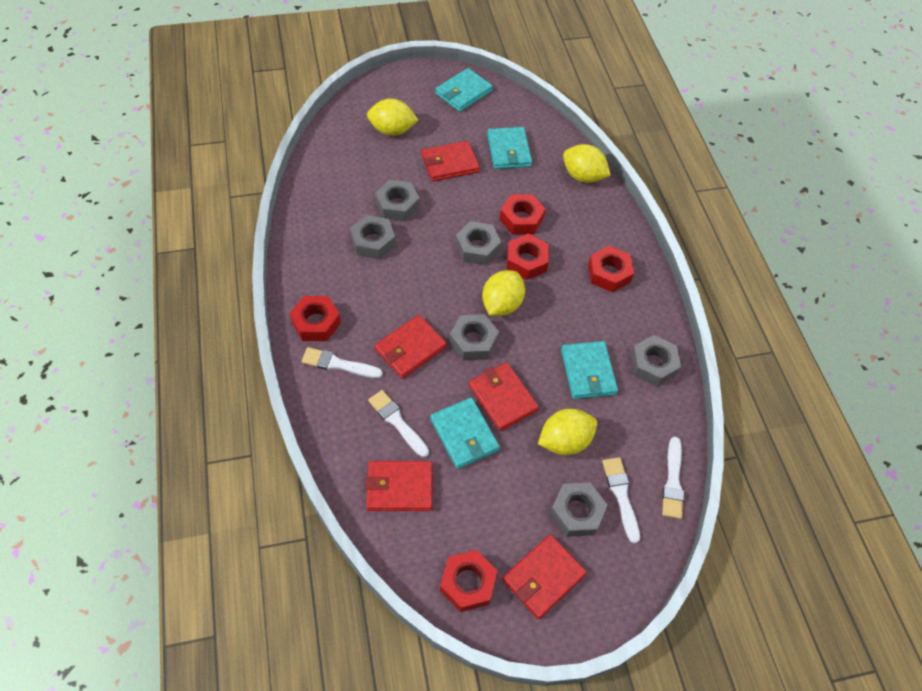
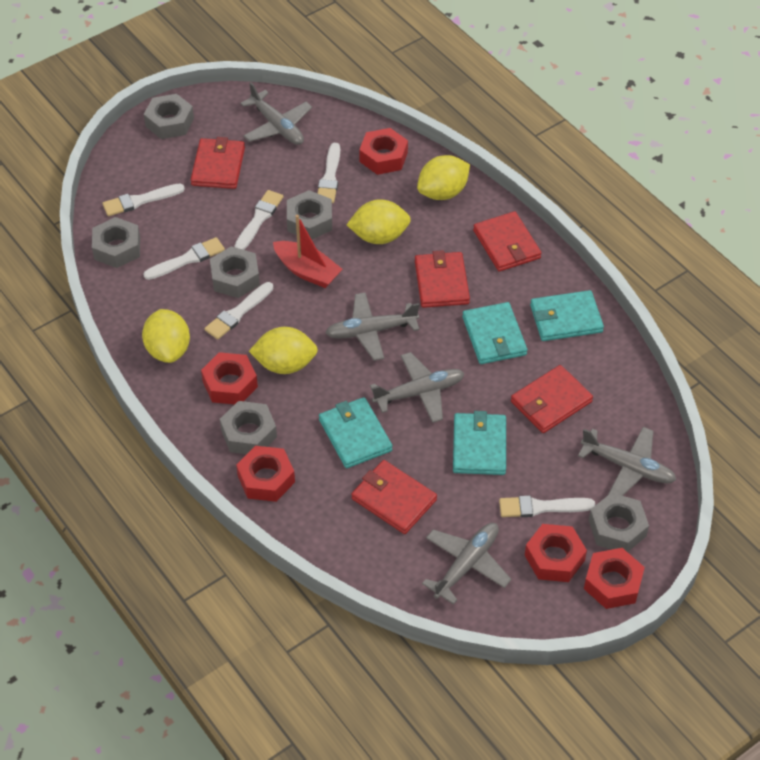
grey plane: 0 -> 5
red boat: 0 -> 1
white brush: 4 -> 6

